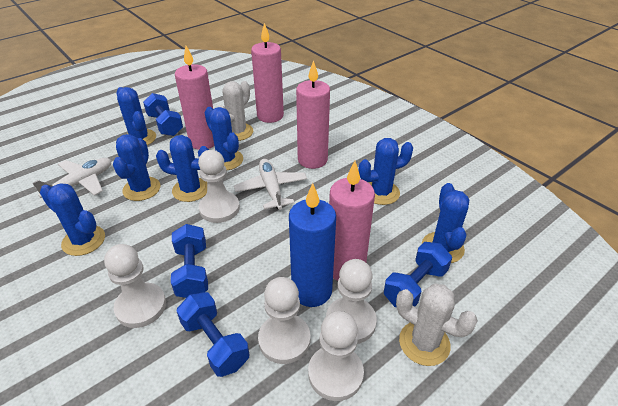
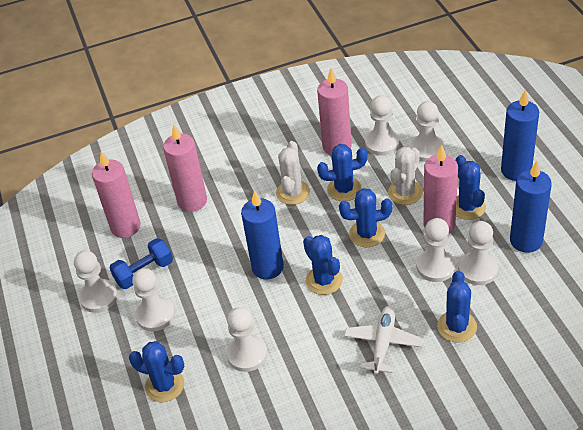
blue cactus: 7 -> 6
blue candle: 1 -> 3
blue dumbbell: 4 -> 1
white pawn: 5 -> 7
white plane: 2 -> 1

